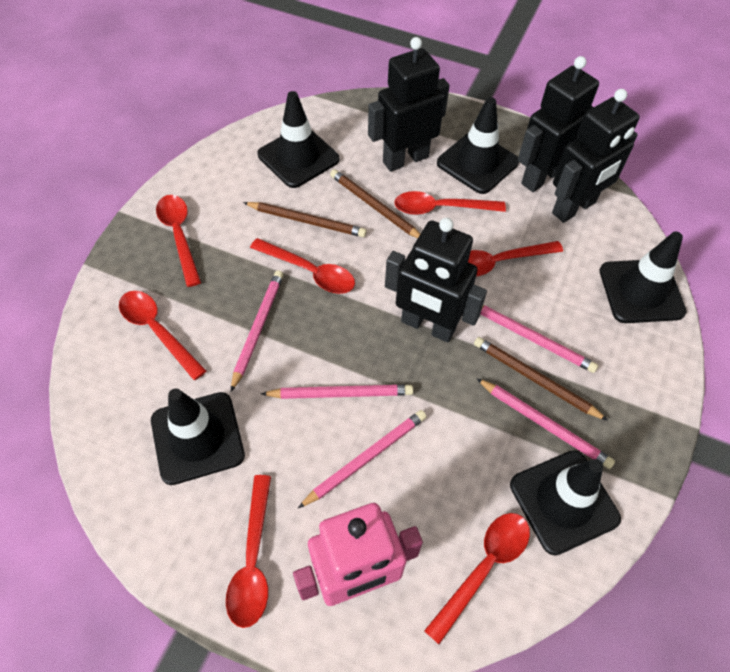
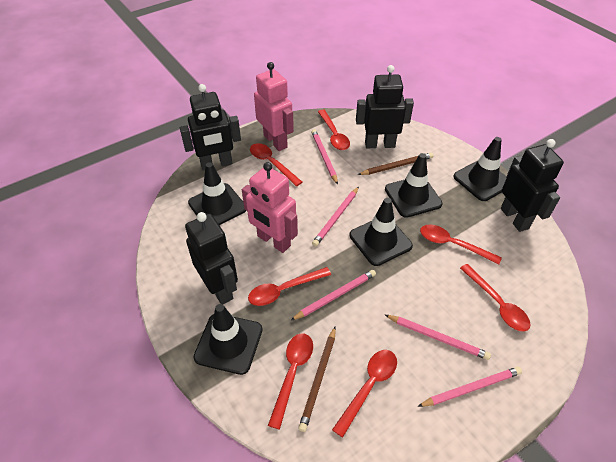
brown pencil: 3 -> 2
pink robot: 1 -> 2

